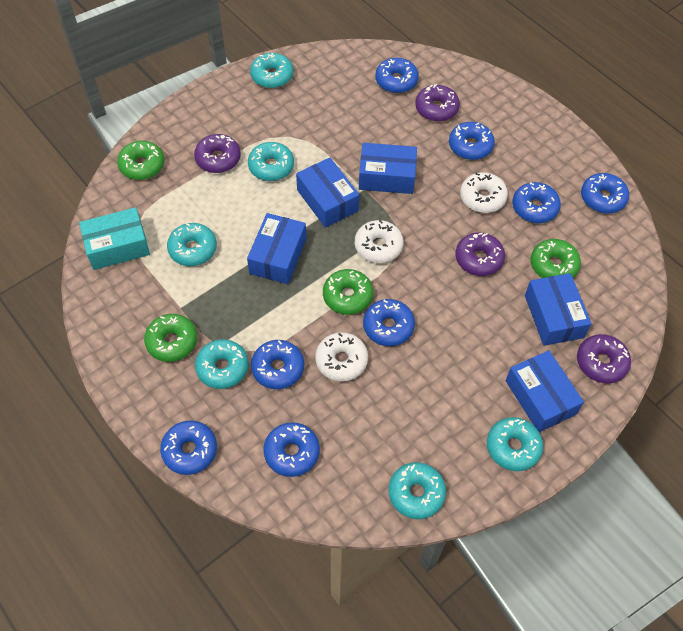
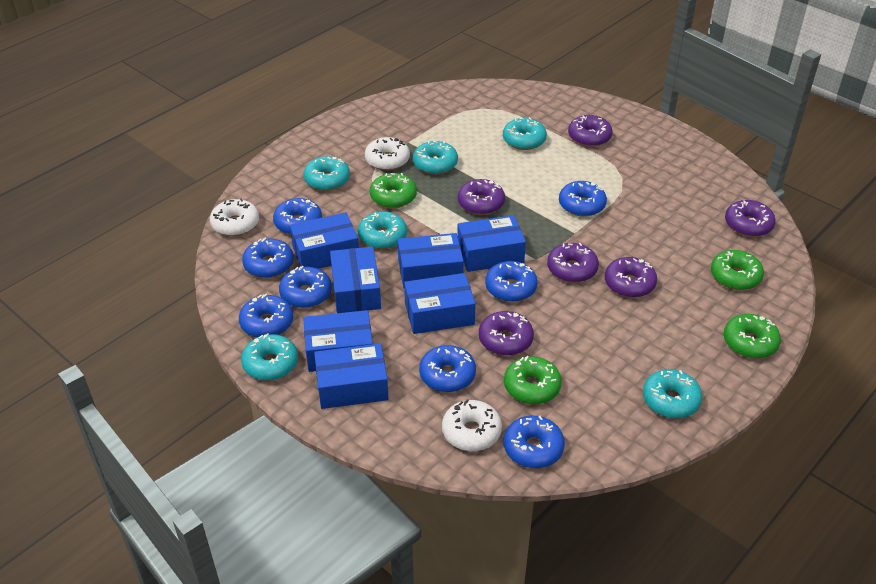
blue box: 5 -> 7
purple donut: 4 -> 6
turquoise box: 1 -> 0

